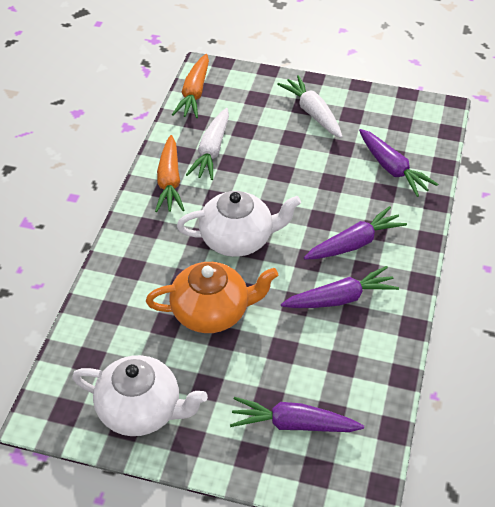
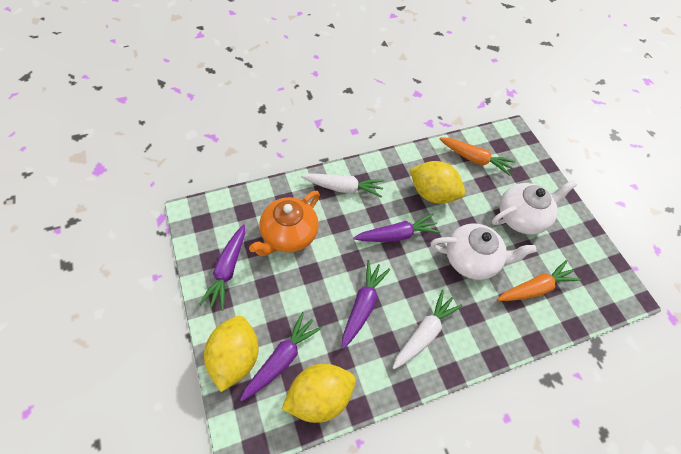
yellow lemon: 0 -> 3

